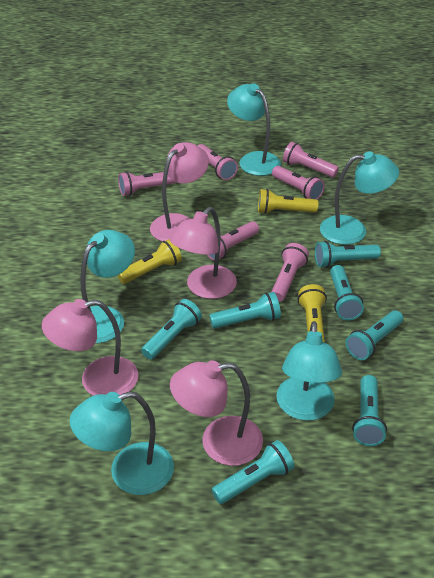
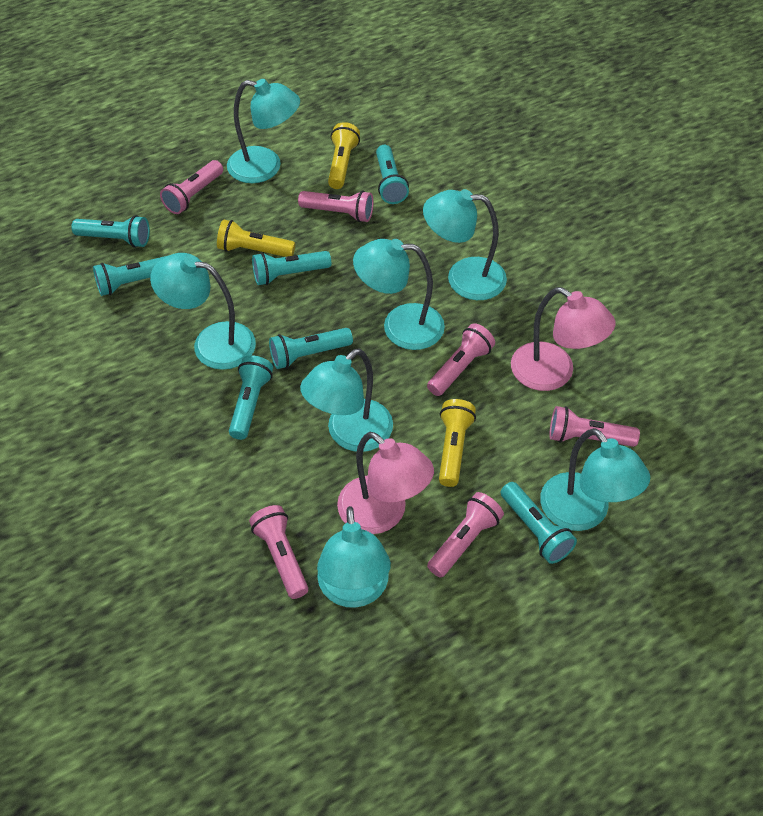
pink lamp: 4 -> 2
turquoise lamp: 5 -> 7

